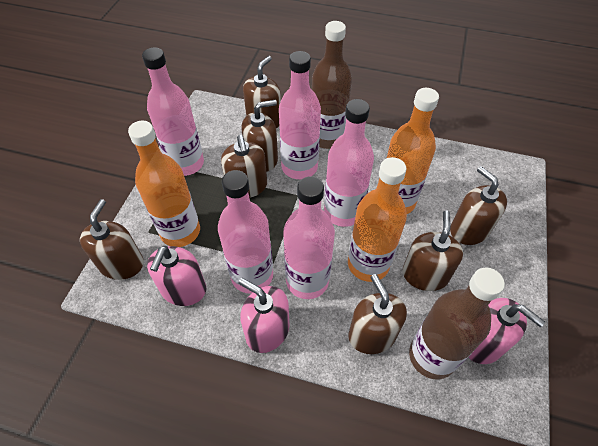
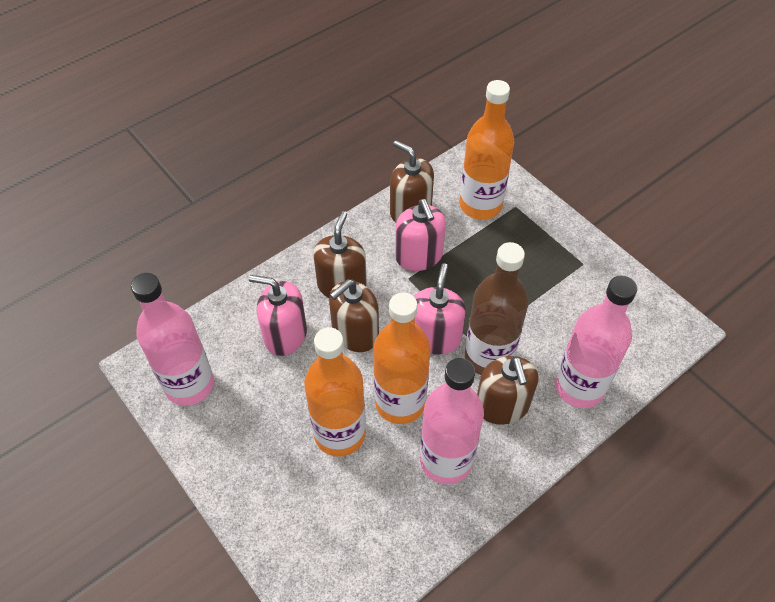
brown bottle: 2 -> 1
brown soap dispenser: 7 -> 4
pink bottle: 5 -> 3

